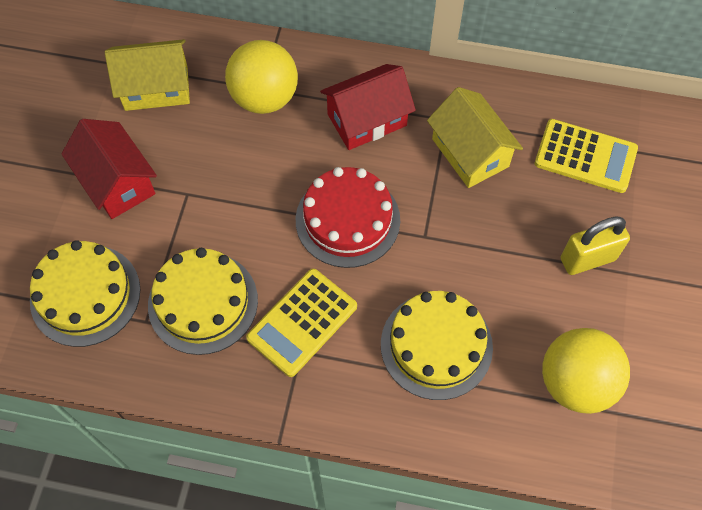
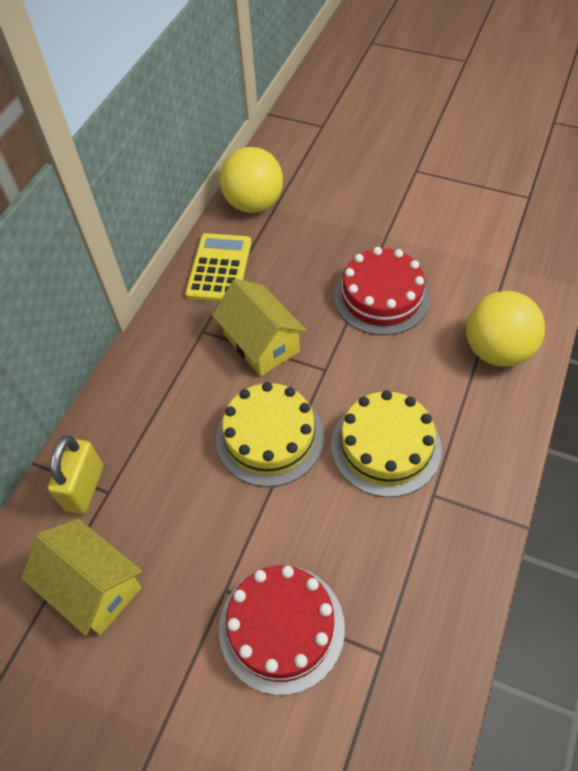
red cake: 1 -> 2
red house: 2 -> 0
yellow cake: 3 -> 2
yellow calculator: 2 -> 1

